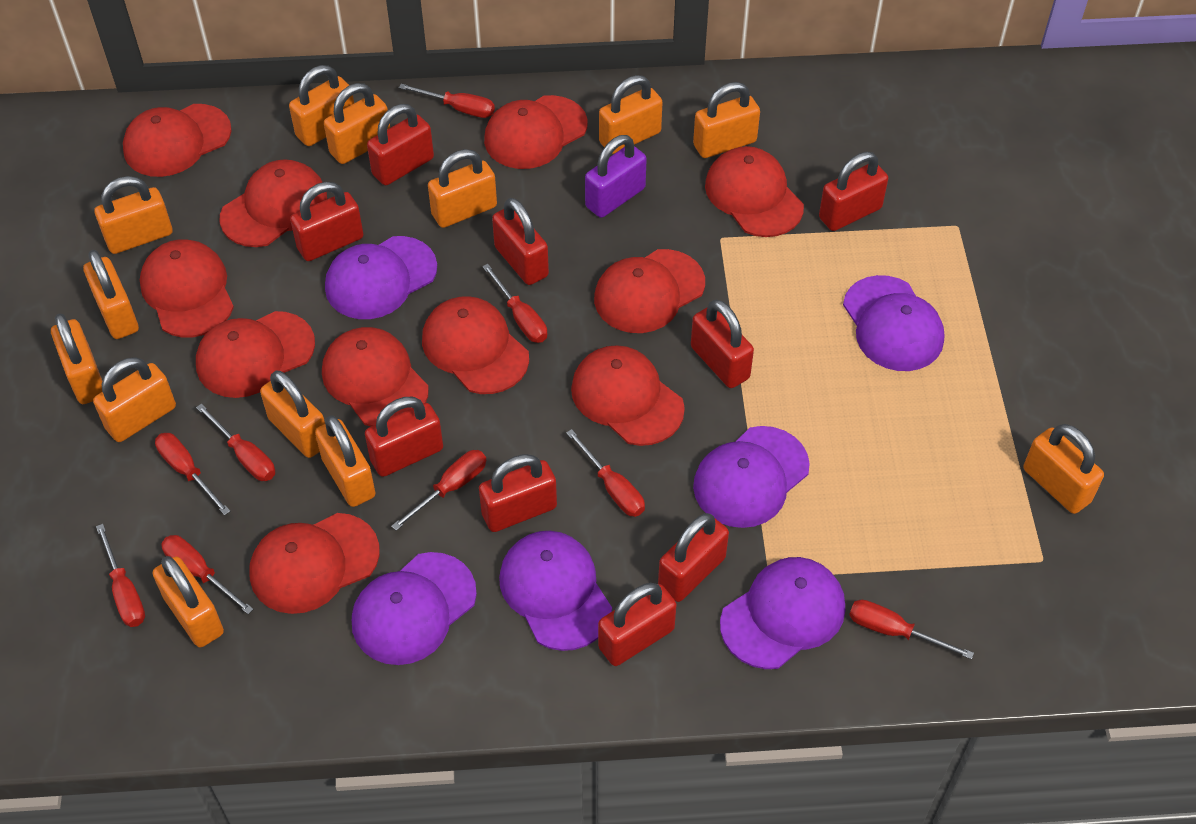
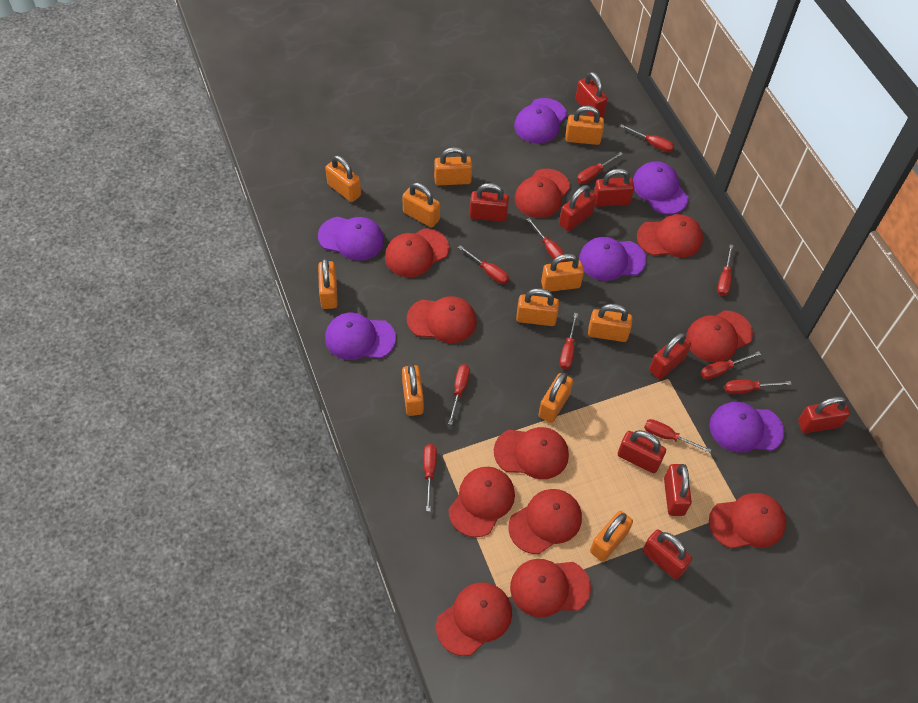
orange padlock: 13 -> 11
purple padlock: 1 -> 0
red screwdriver: 9 -> 11

